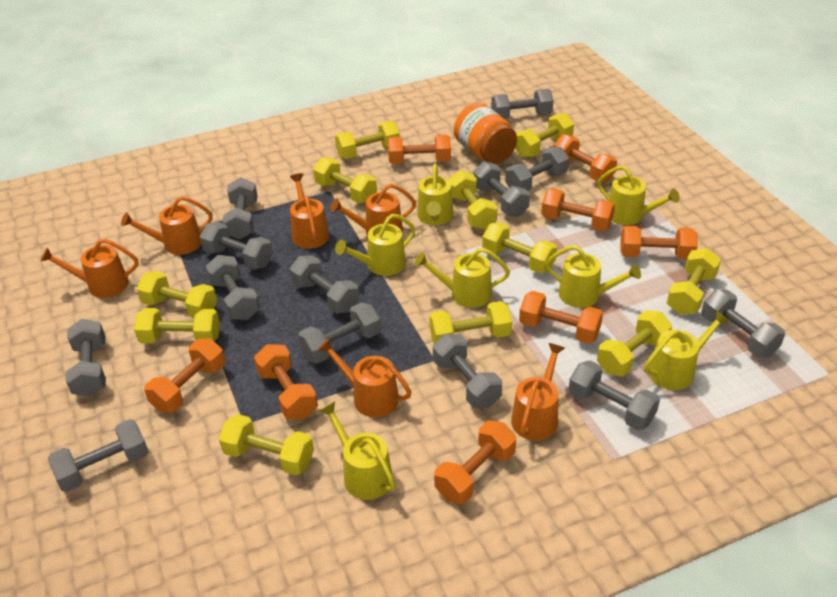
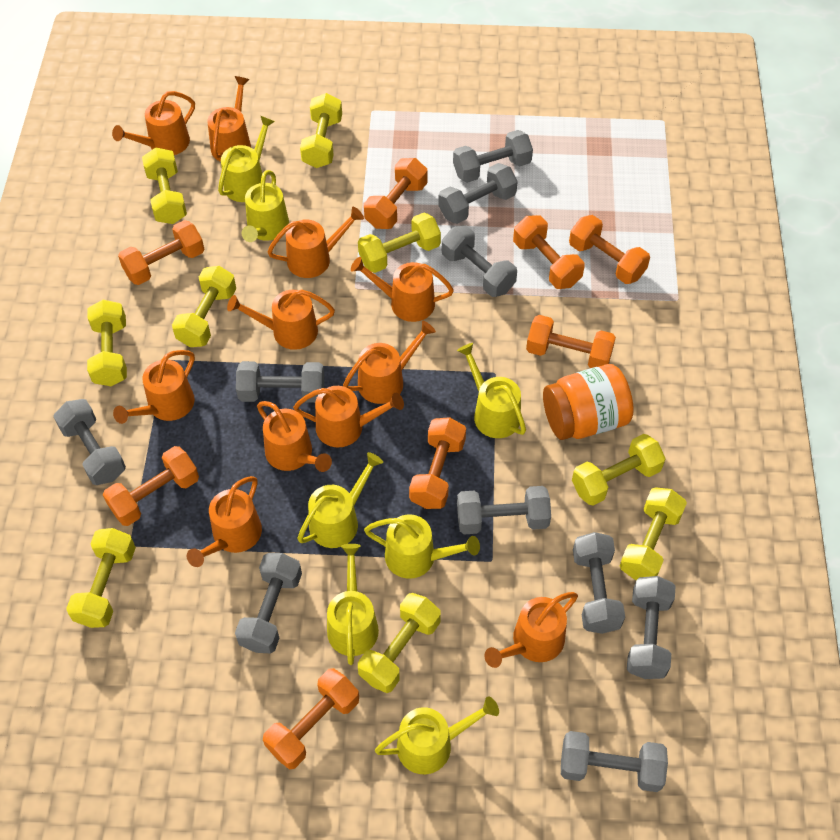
grey dumbbell: 13 -> 10
orange watering can: 6 -> 11
yellow dumbbell: 11 -> 9

